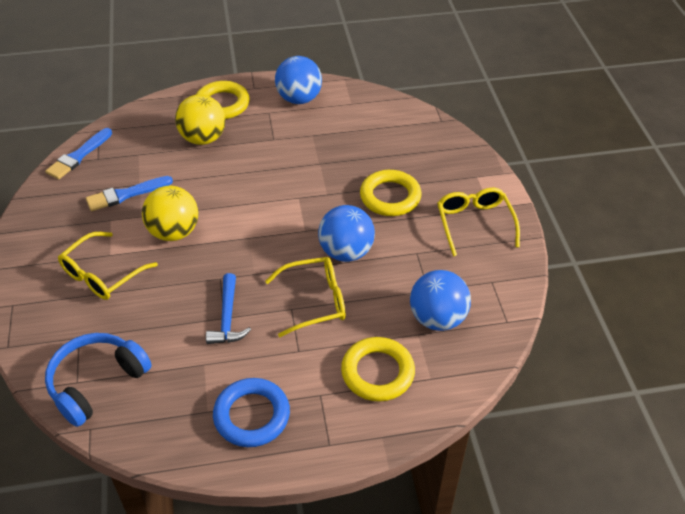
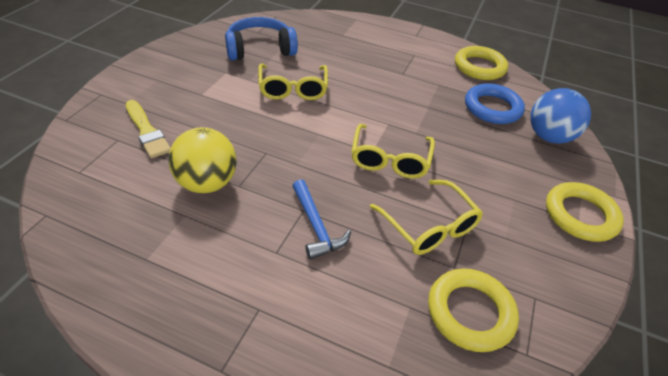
blue ball: 3 -> 1
blue brush: 2 -> 0
yellow ball: 2 -> 1
yellow brush: 0 -> 1

